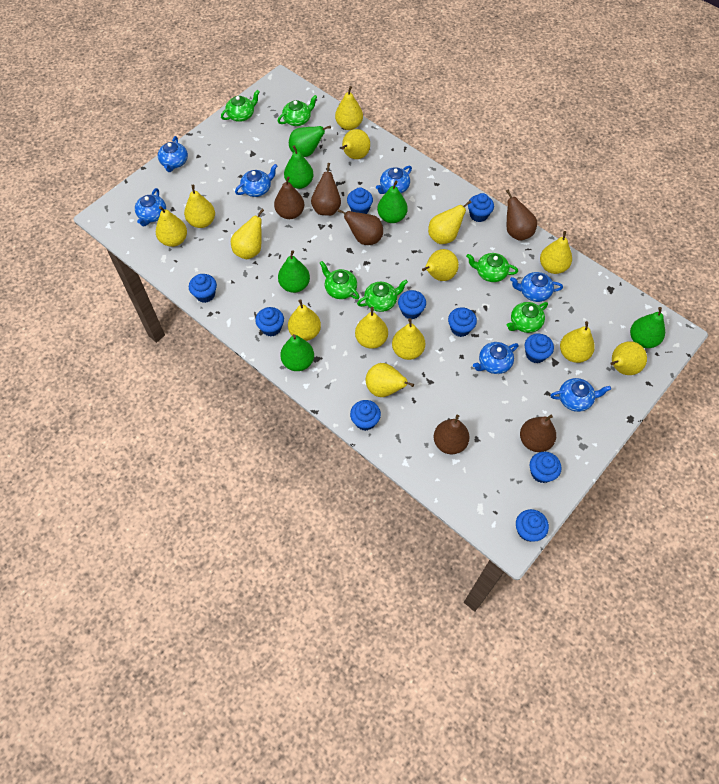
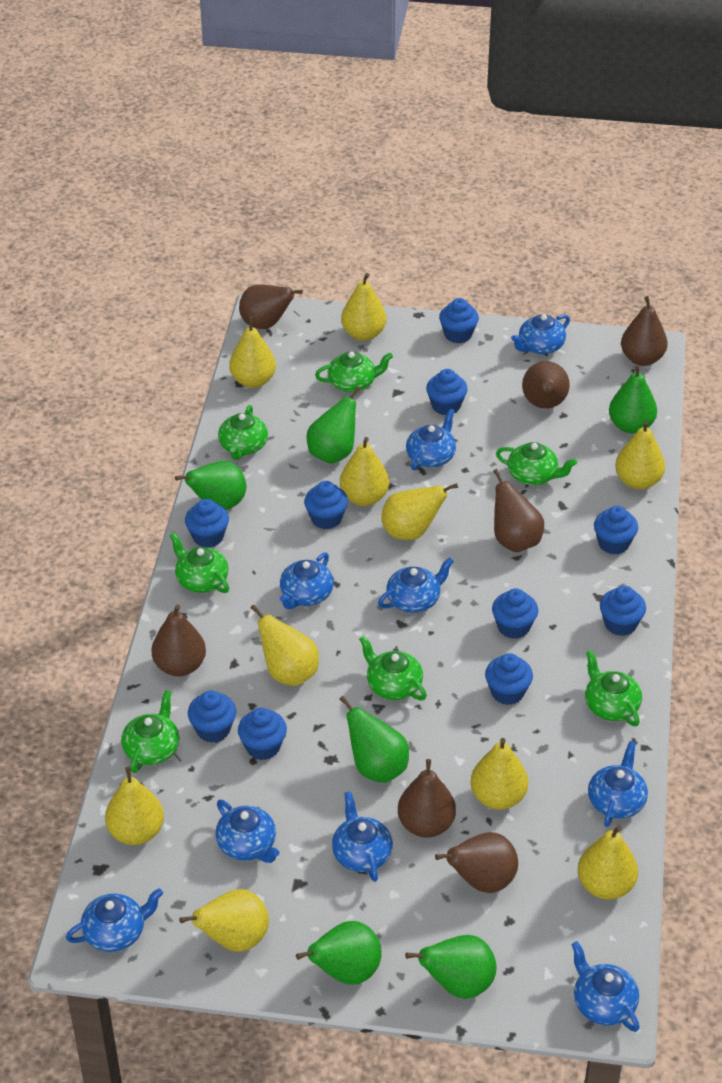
blue teapot: 7 -> 9
brown pear: 6 -> 7
green teapot: 6 -> 7
yellow pear: 14 -> 10

